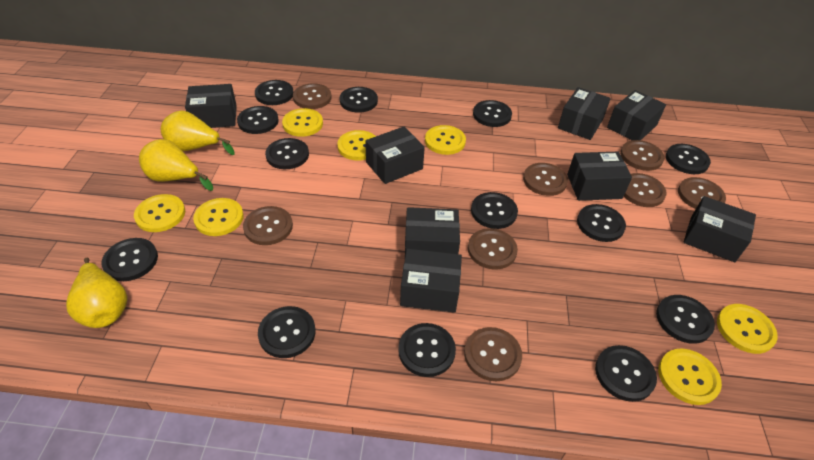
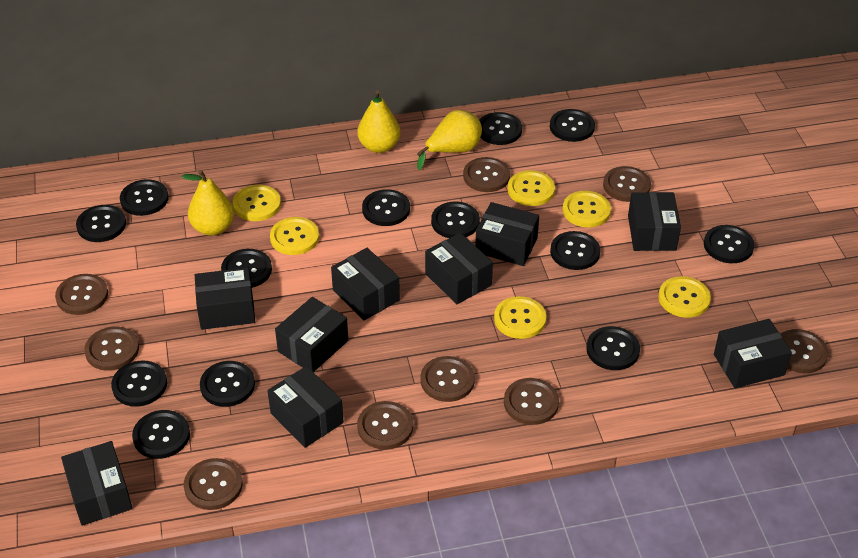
black box: 8 -> 9
brown button: 8 -> 9
yellow button: 7 -> 6

